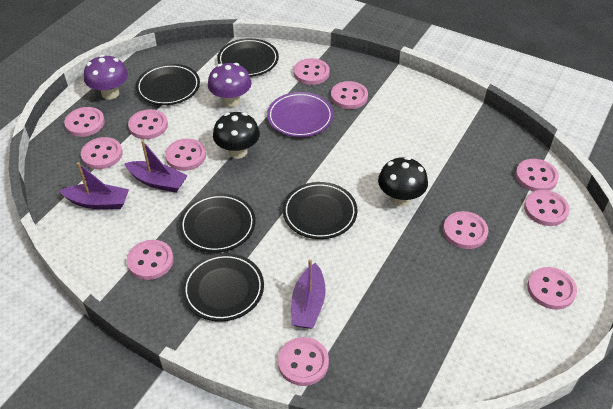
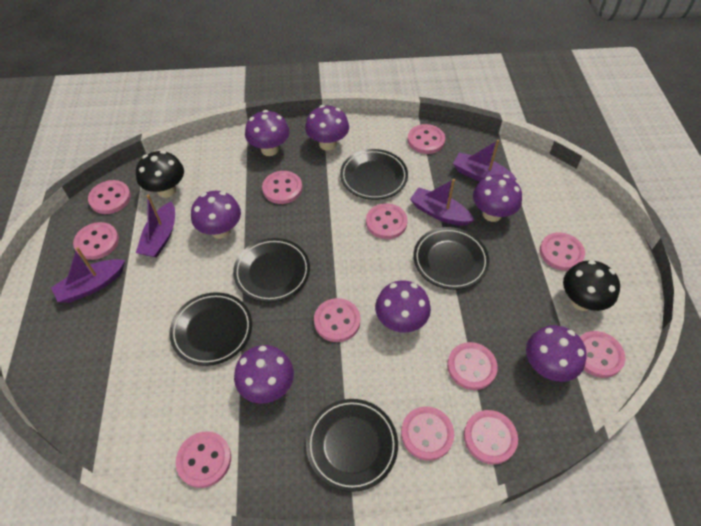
purple boat: 3 -> 4
purple mushroom: 2 -> 7
purple plate: 1 -> 0

